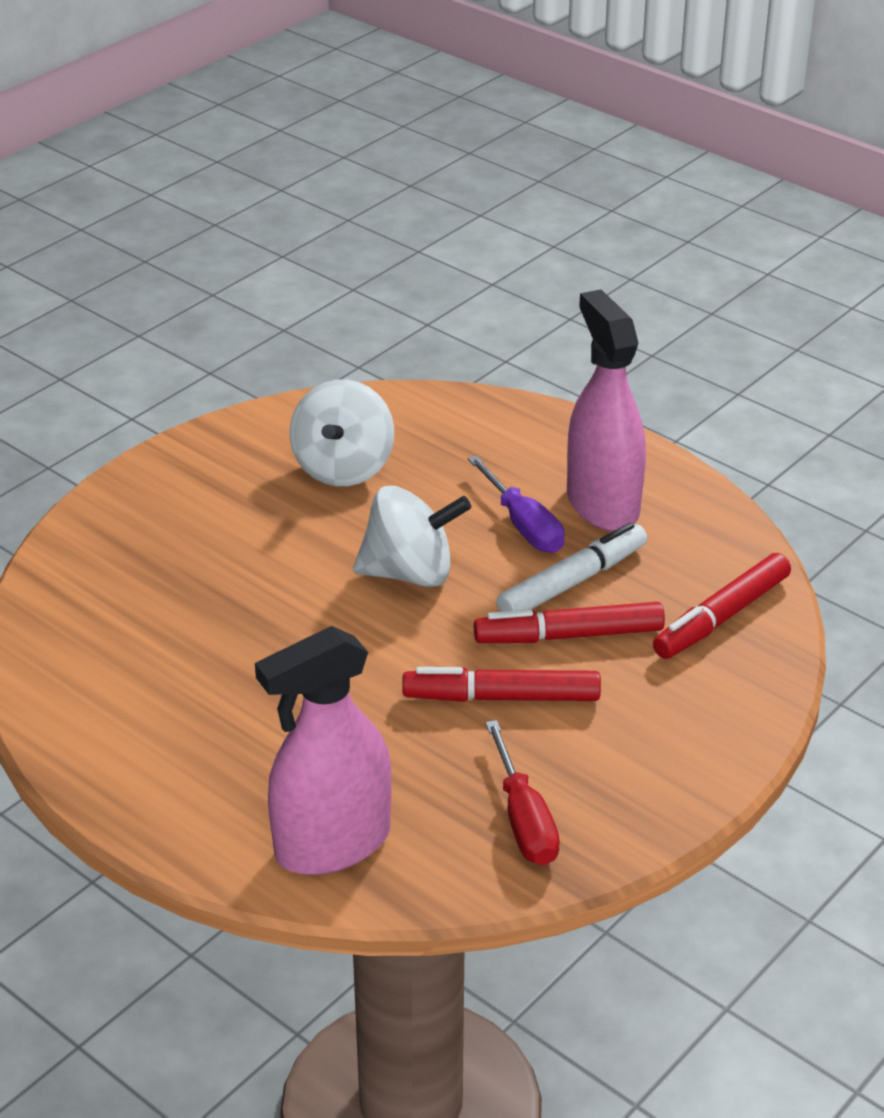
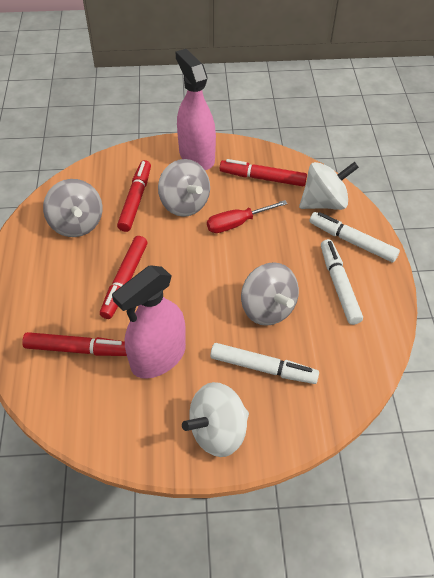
grey spinning top: 0 -> 3
purple screwdriver: 1 -> 0
red marker: 3 -> 4
white marker: 1 -> 3

